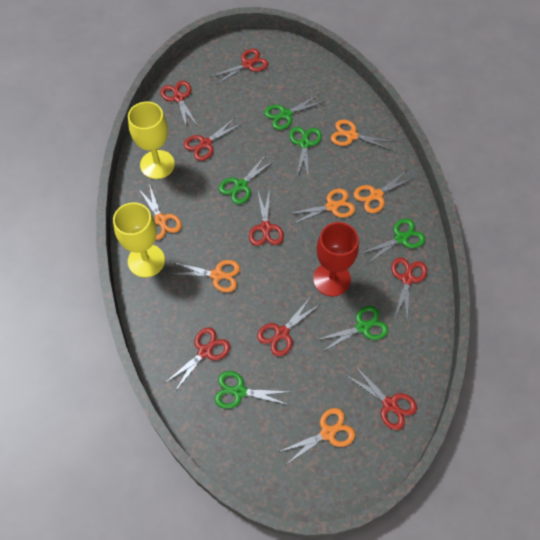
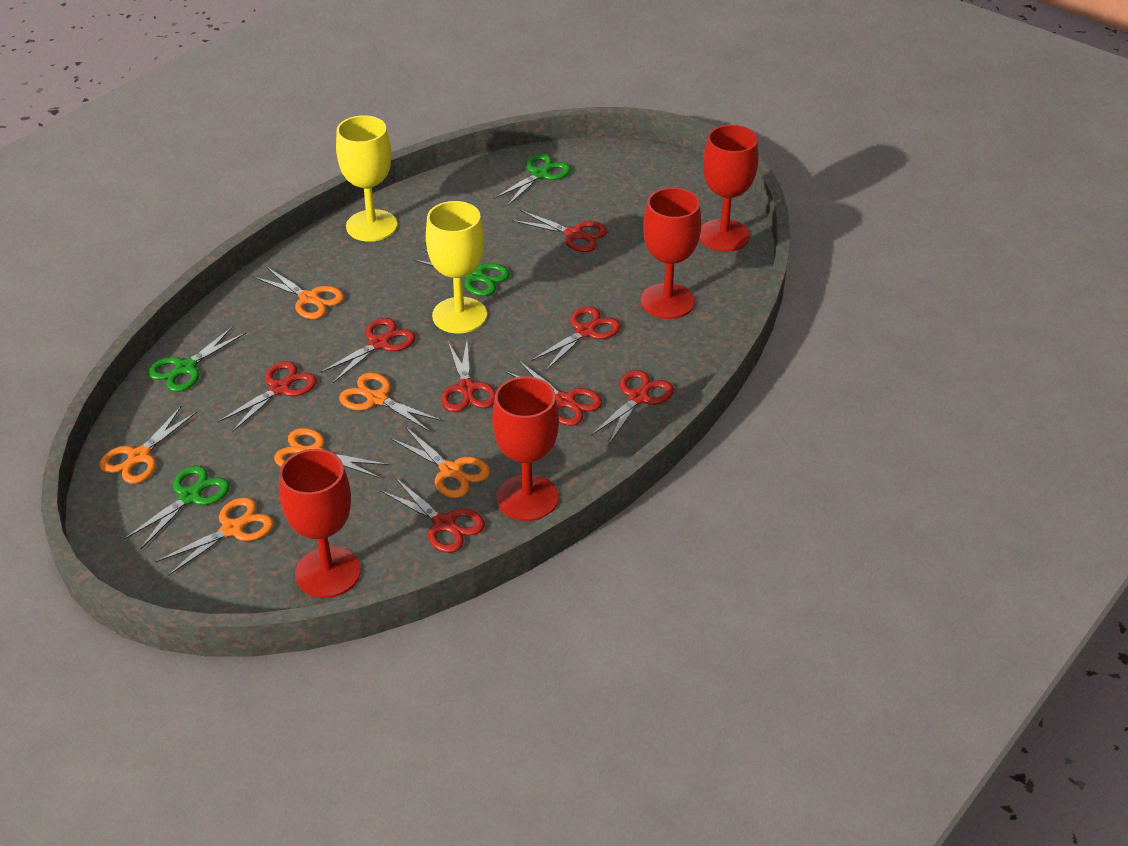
green scissors: 6 -> 4
red goblet: 1 -> 4

